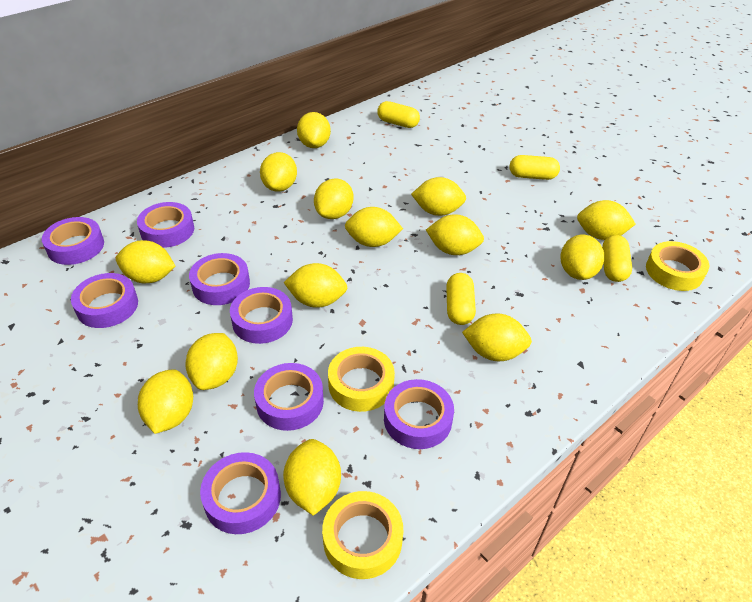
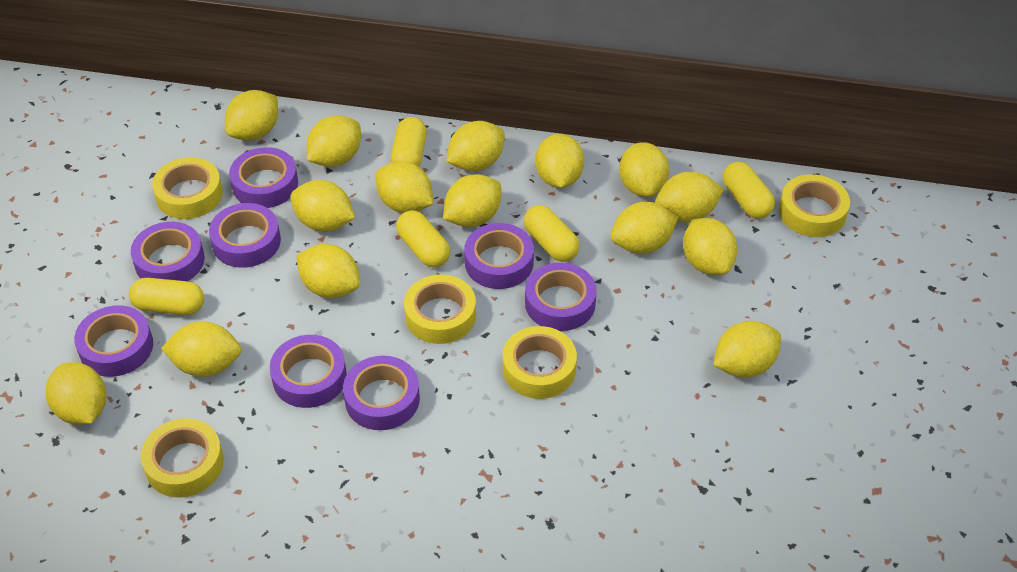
yellow capsule: 4 -> 5
yellow lemon: 14 -> 15
yellow tape: 3 -> 5

